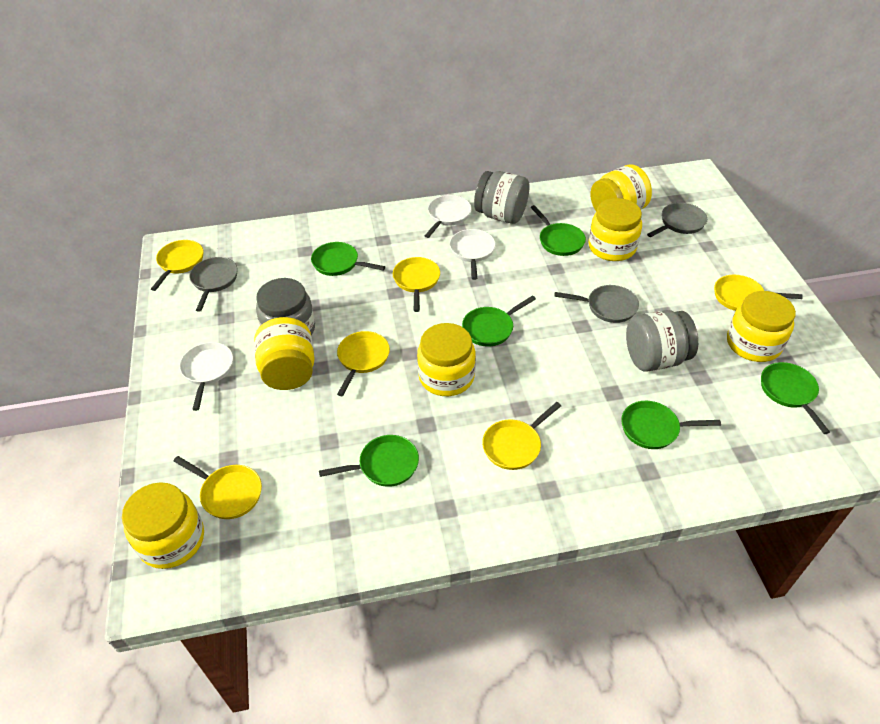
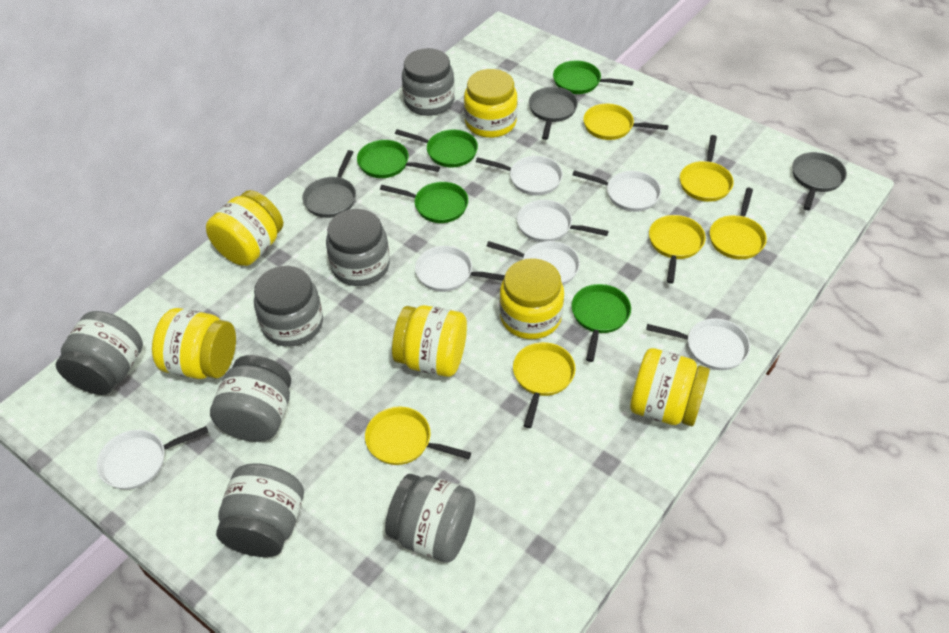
green pan: 6 -> 5
grey jar: 3 -> 7
white pan: 3 -> 7

